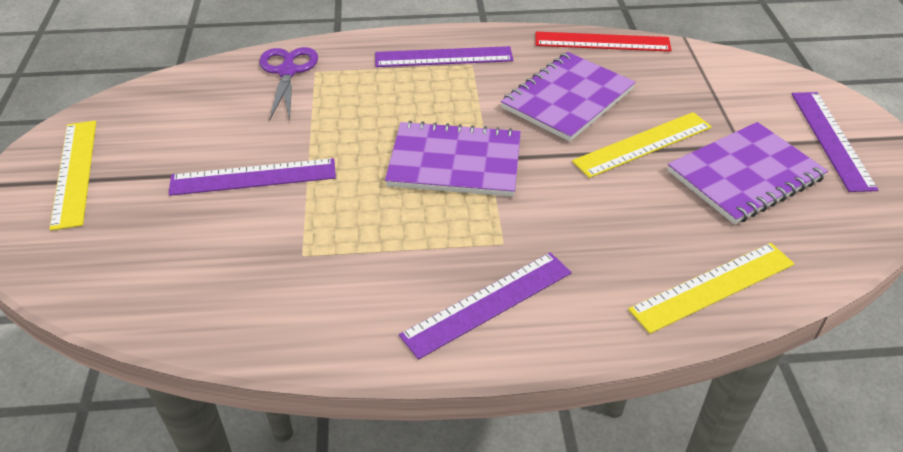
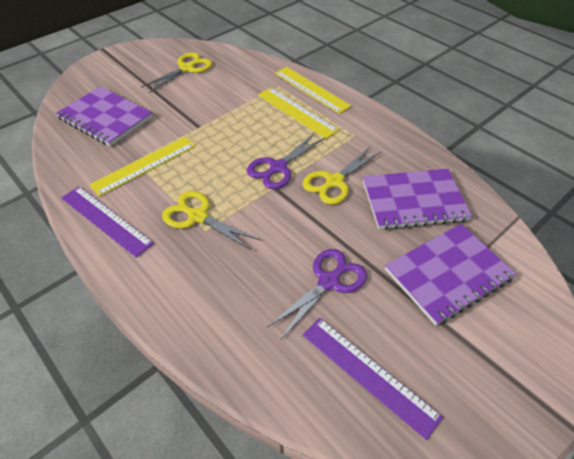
purple ruler: 4 -> 2
purple scissors: 1 -> 2
red ruler: 1 -> 0
yellow scissors: 0 -> 3

